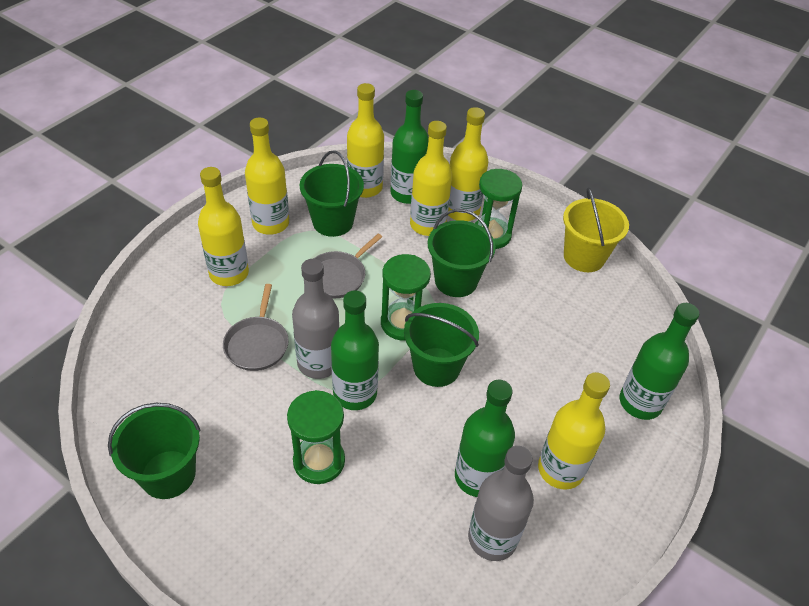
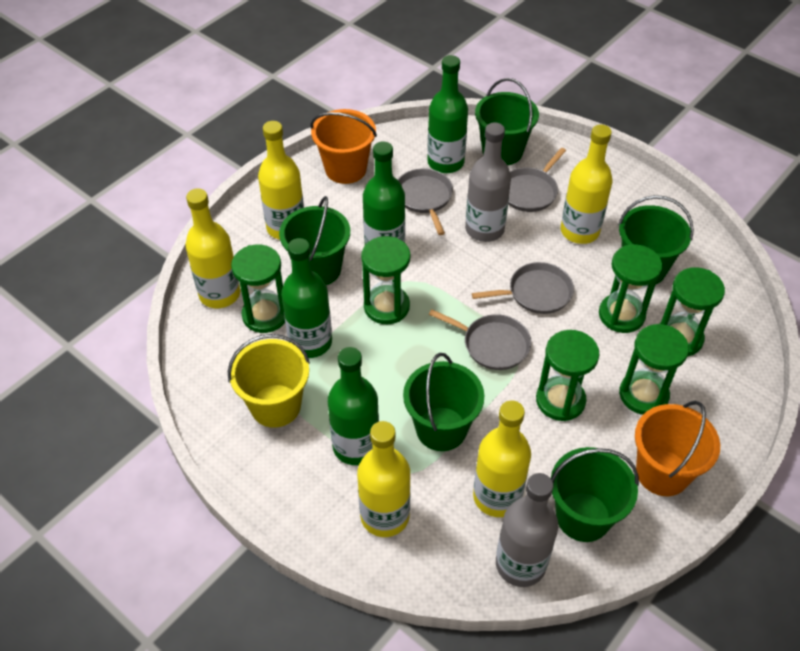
green bucket: 4 -> 5
green hourglass: 3 -> 6
grey pan: 2 -> 4
orange bucket: 0 -> 2
yellow bottle: 6 -> 5

